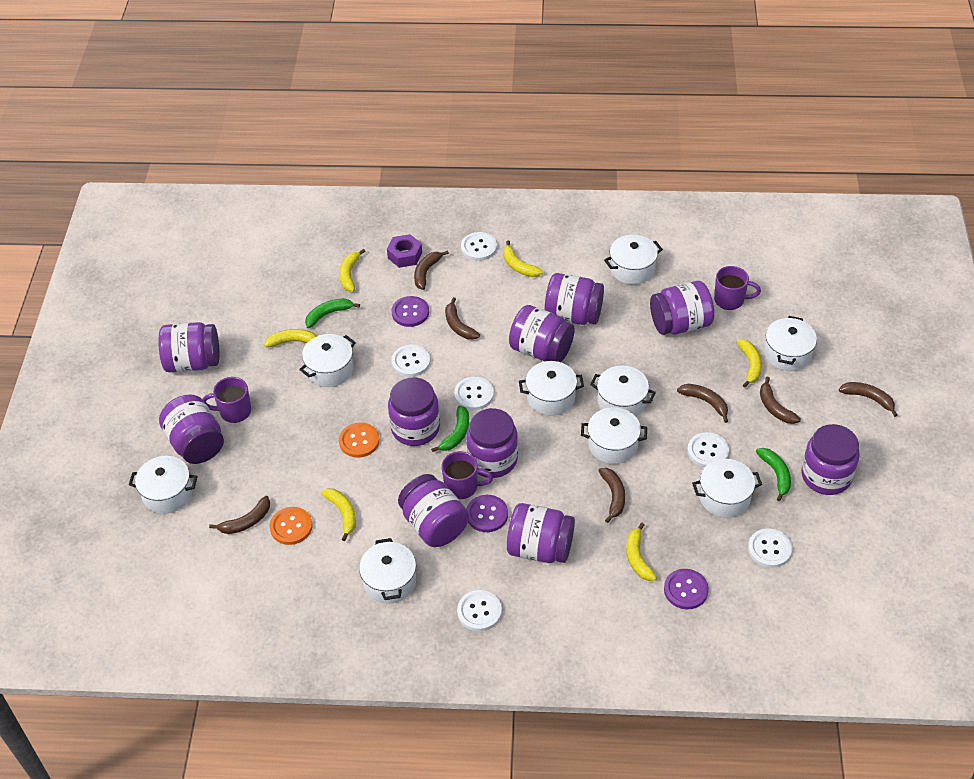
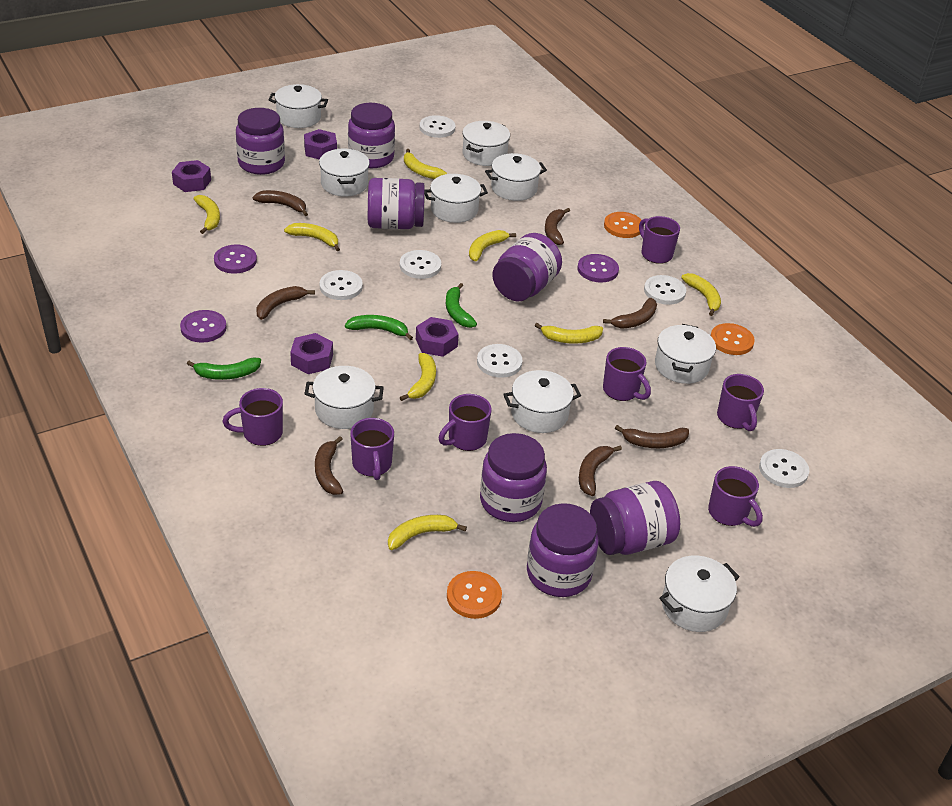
orange button: 2 -> 3
purple jar: 10 -> 7
purple mug: 3 -> 7
purple nut: 1 -> 4
yellow banana: 6 -> 8

